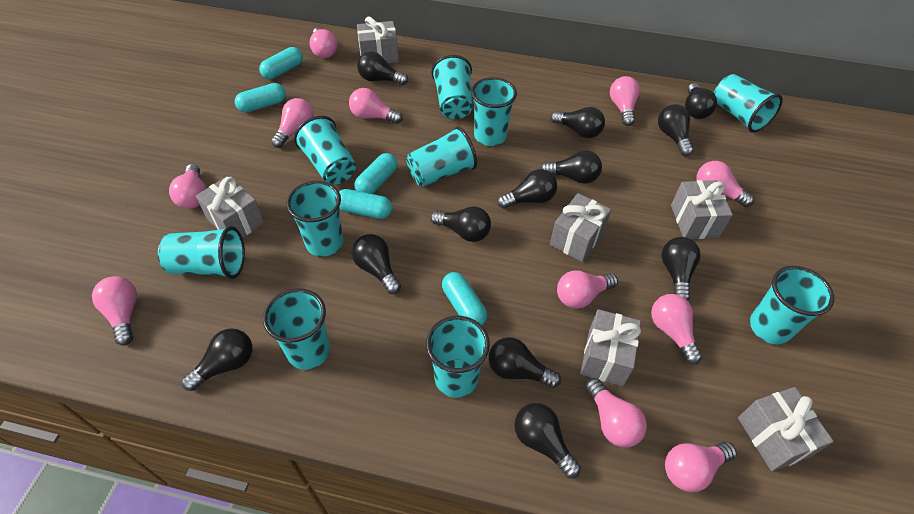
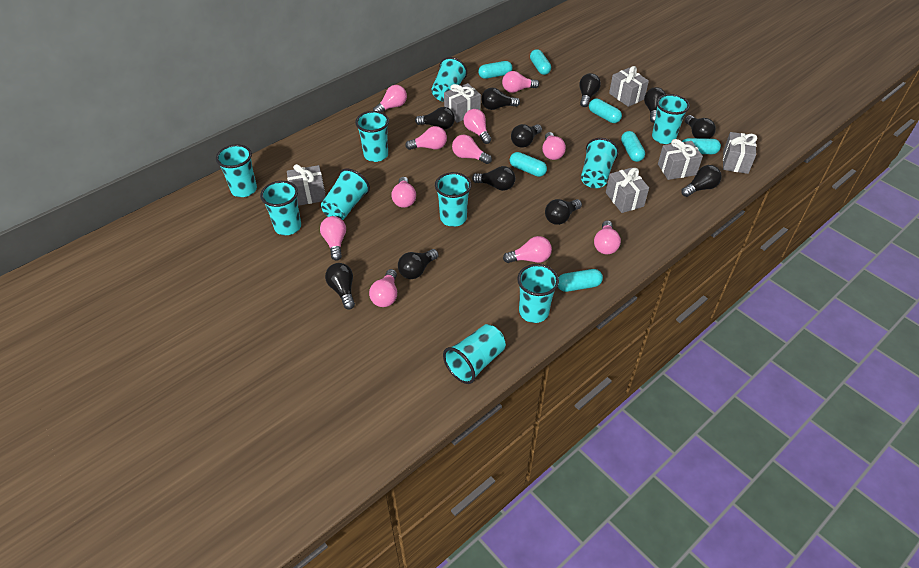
black light bulb: 12 -> 11
turquoise capsule: 5 -> 7

